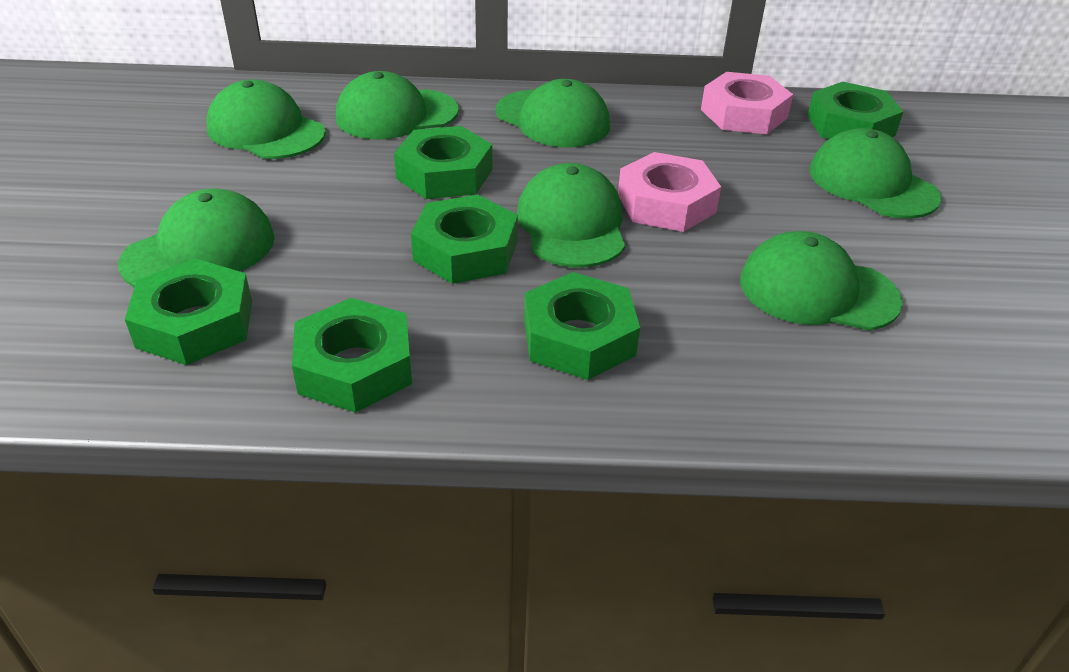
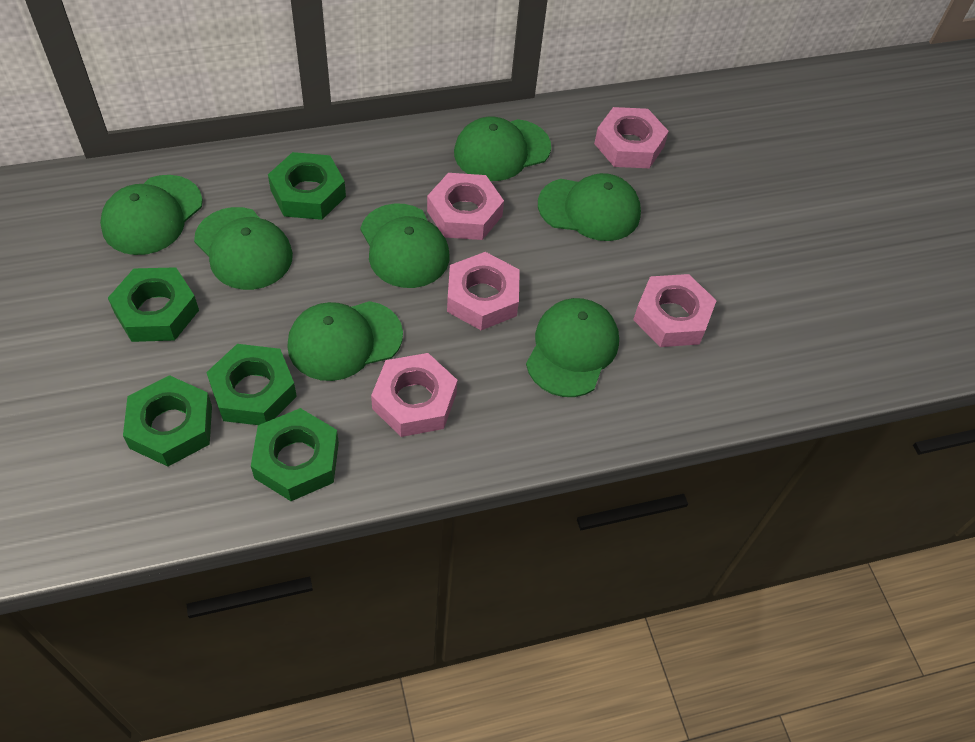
green nut: 6 -> 5
pink nut: 2 -> 5

